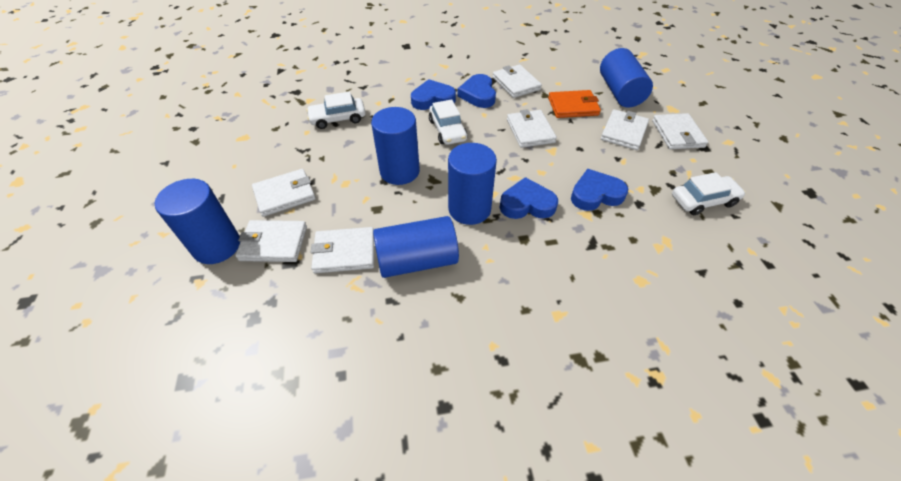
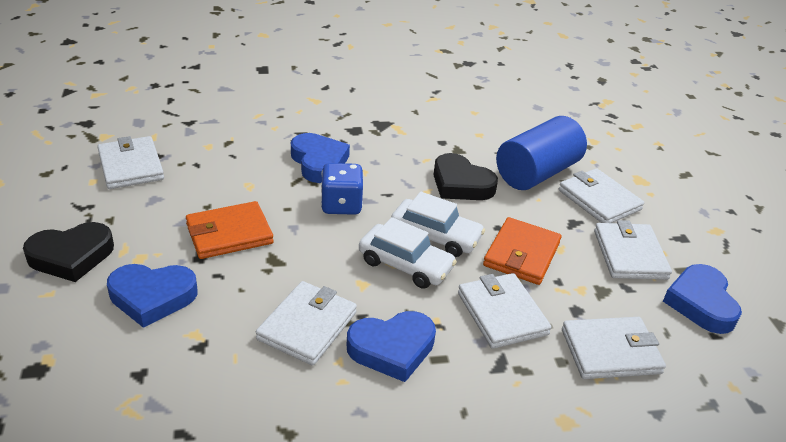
black heart: 0 -> 2
blue cylinder: 5 -> 1
blue dice: 0 -> 1
orange wallet: 1 -> 2
white car: 3 -> 2
white wallet: 7 -> 6

